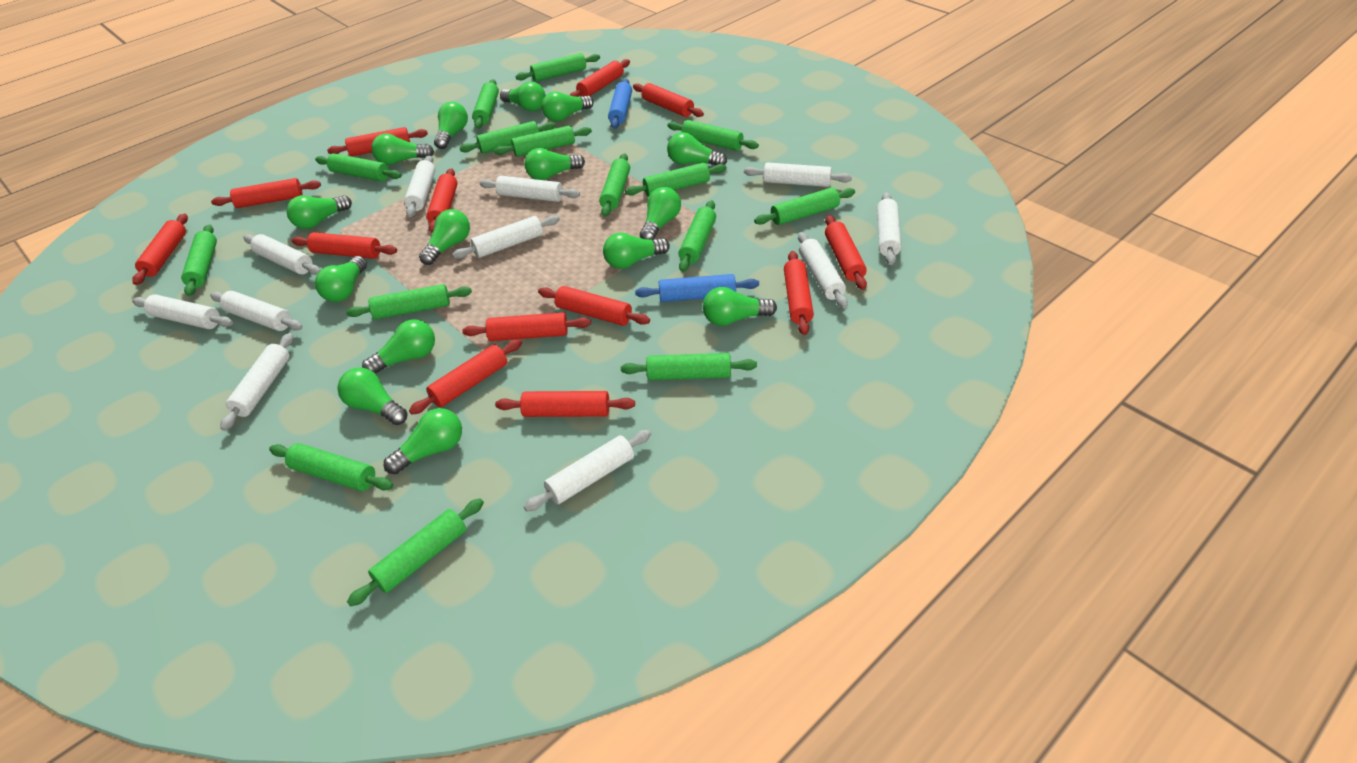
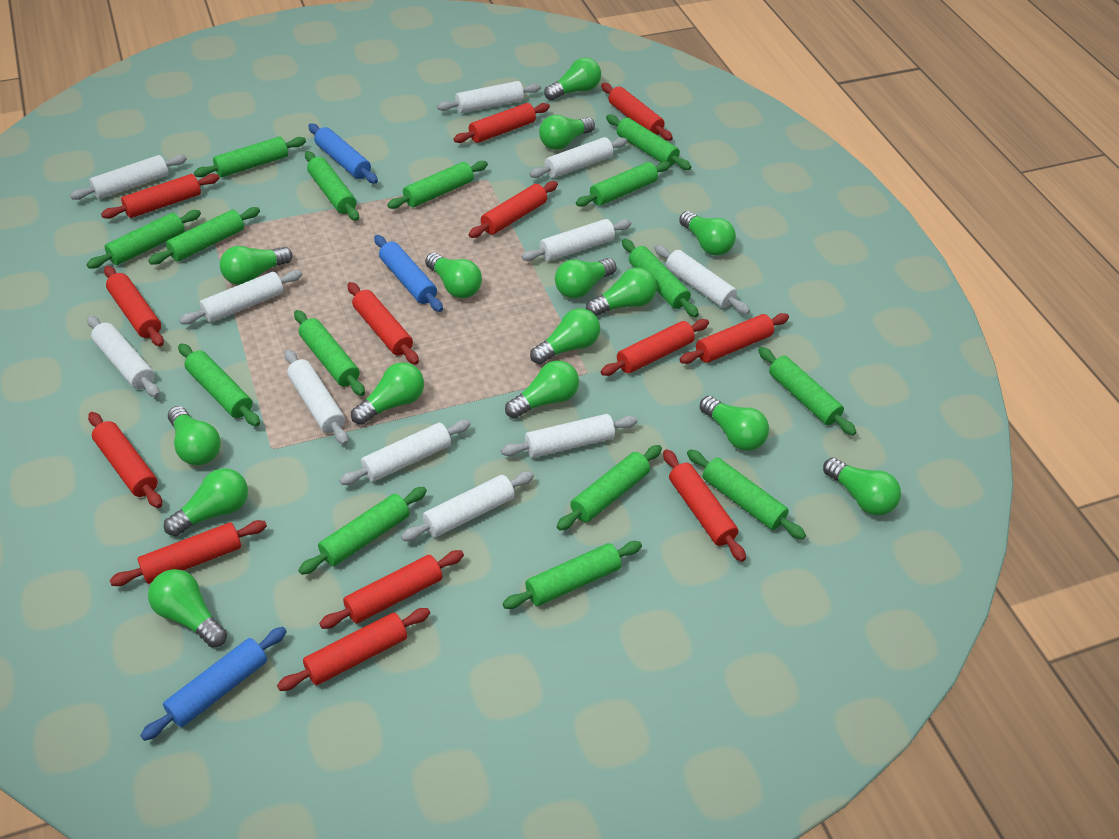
blue rolling pin: 2 -> 3

